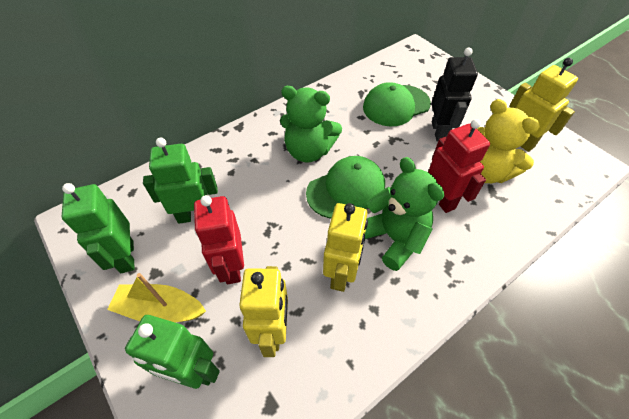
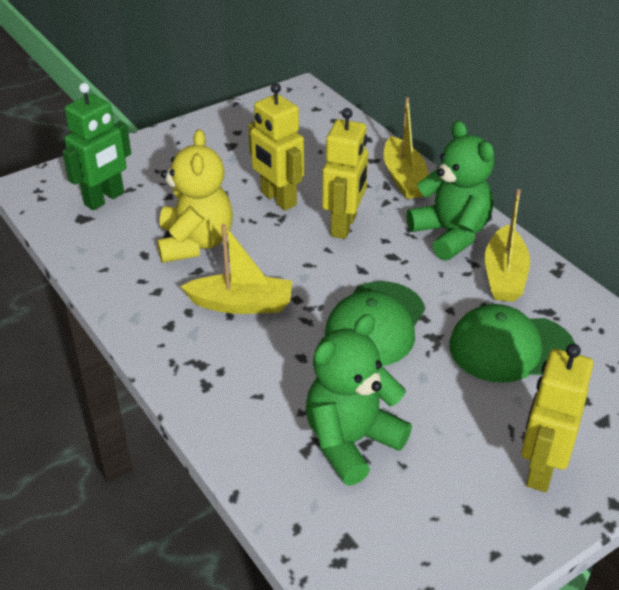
black robot: 1 -> 0
green robot: 3 -> 1
red robot: 2 -> 0
yellow boat: 1 -> 3

